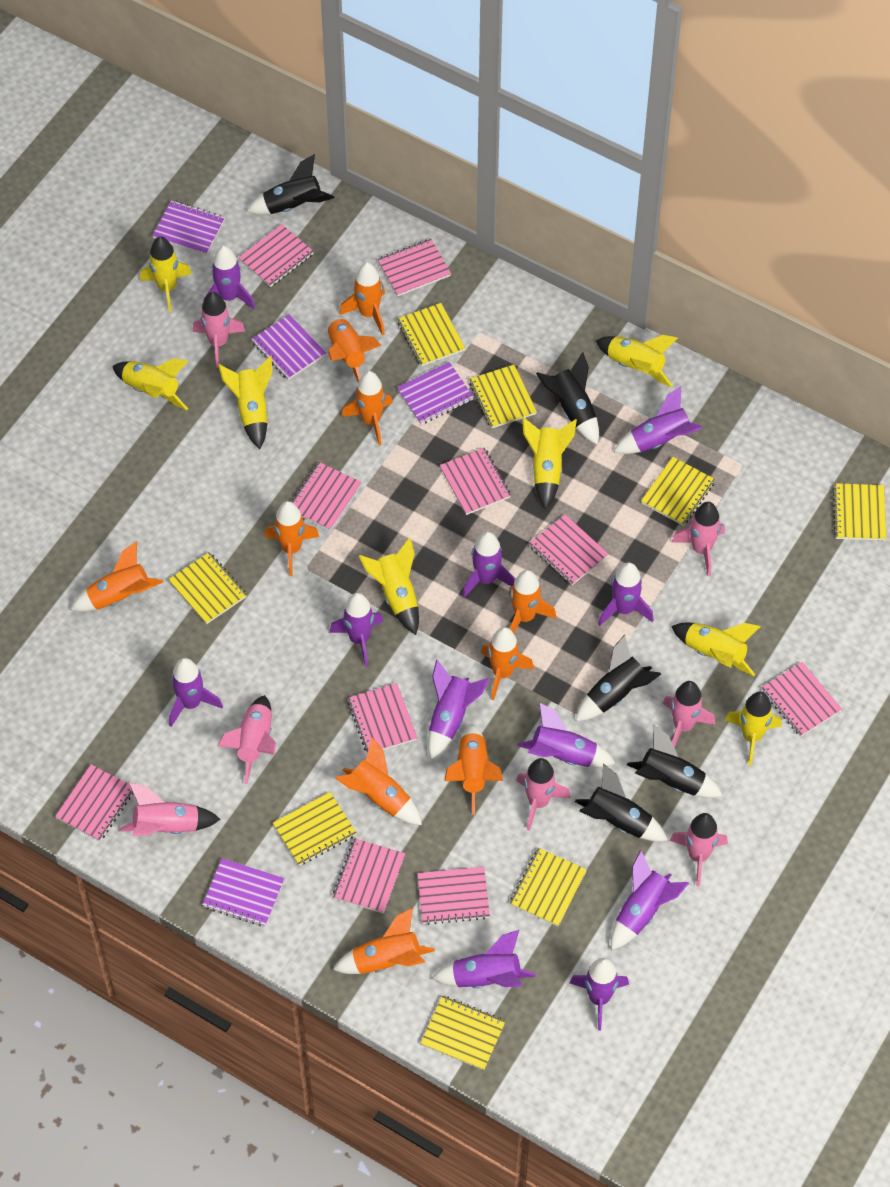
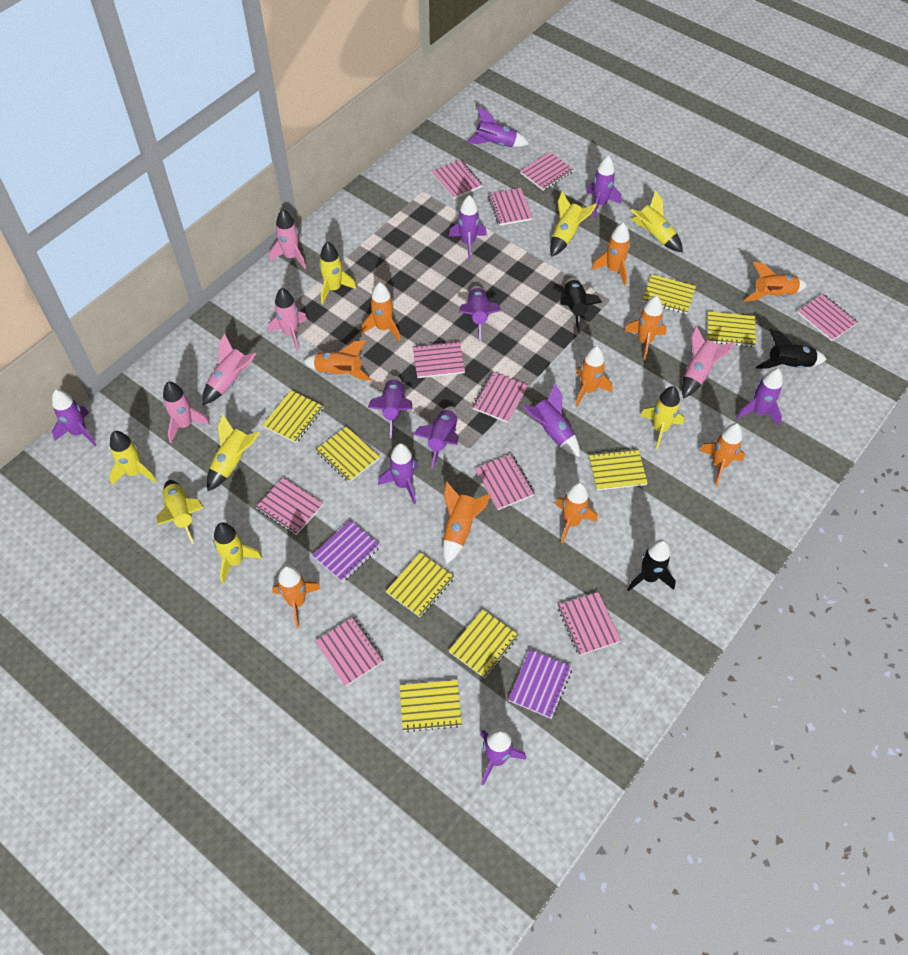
black rocket: 5 -> 3
pink rocket: 7 -> 5
purple notebook: 4 -> 2

